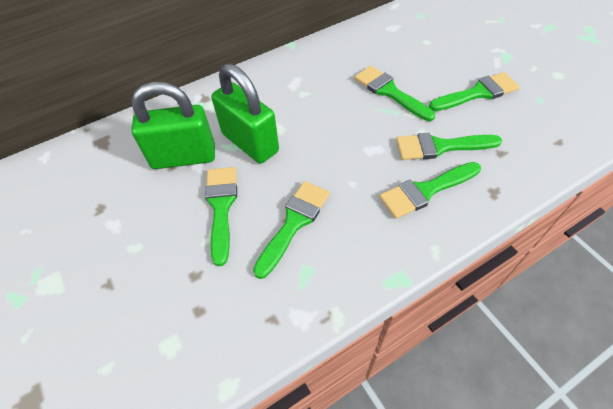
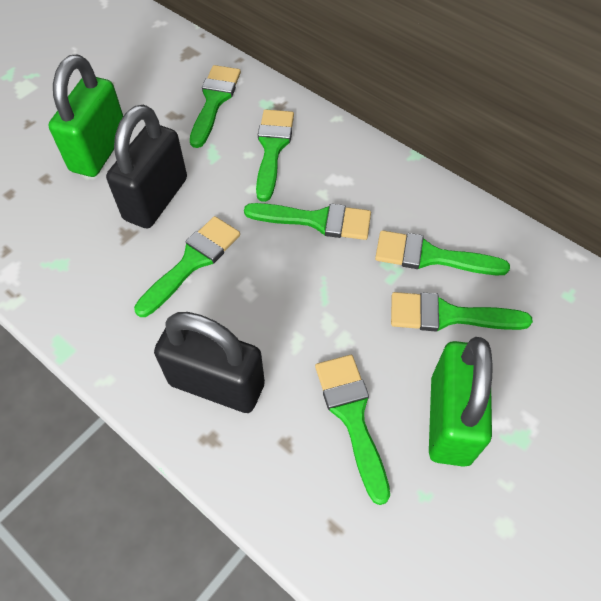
black padlock: 0 -> 2
green brush: 6 -> 7

